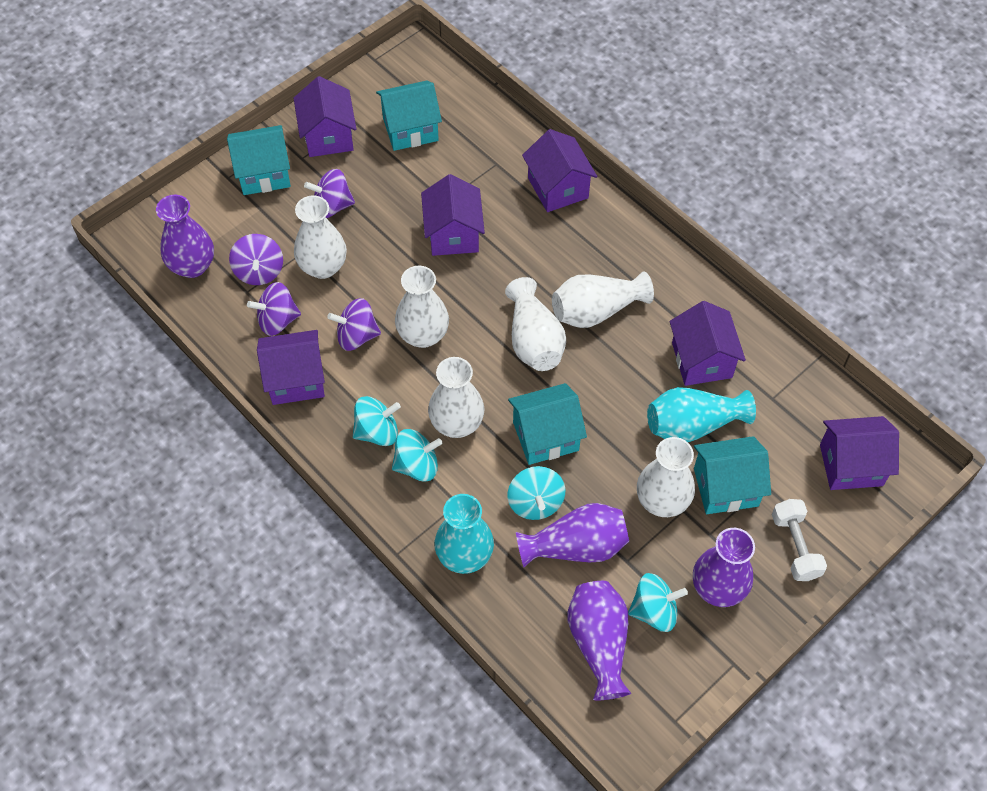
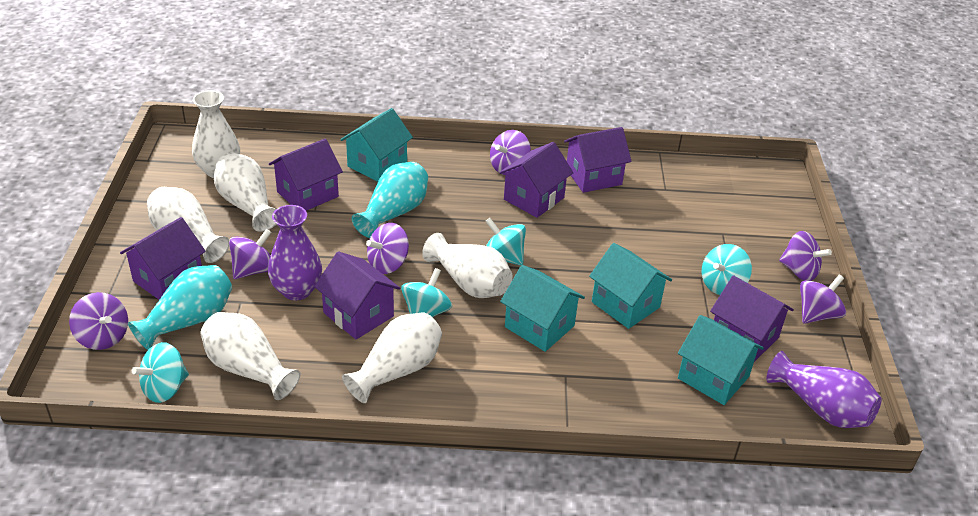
purple spinning top: 4 -> 6
purple vase: 4 -> 2
white dumbbell: 1 -> 0

